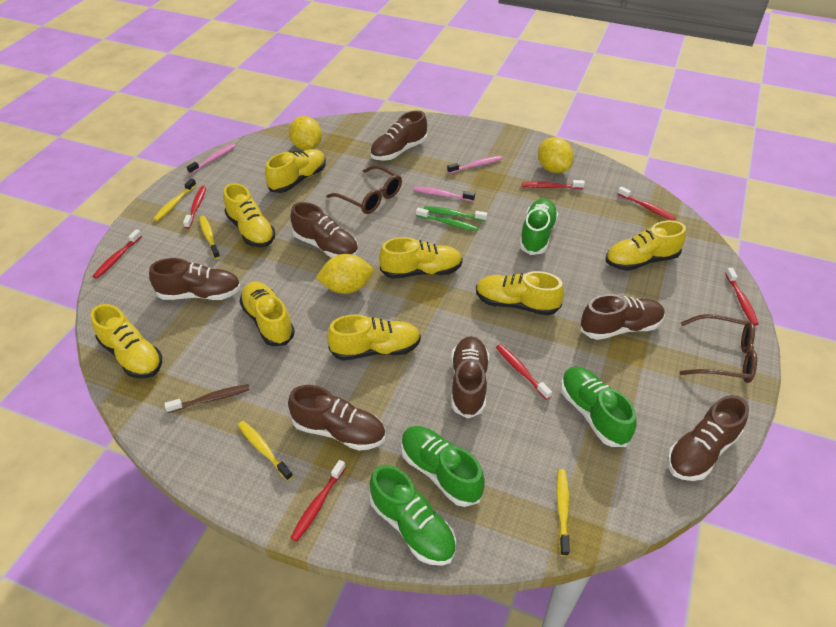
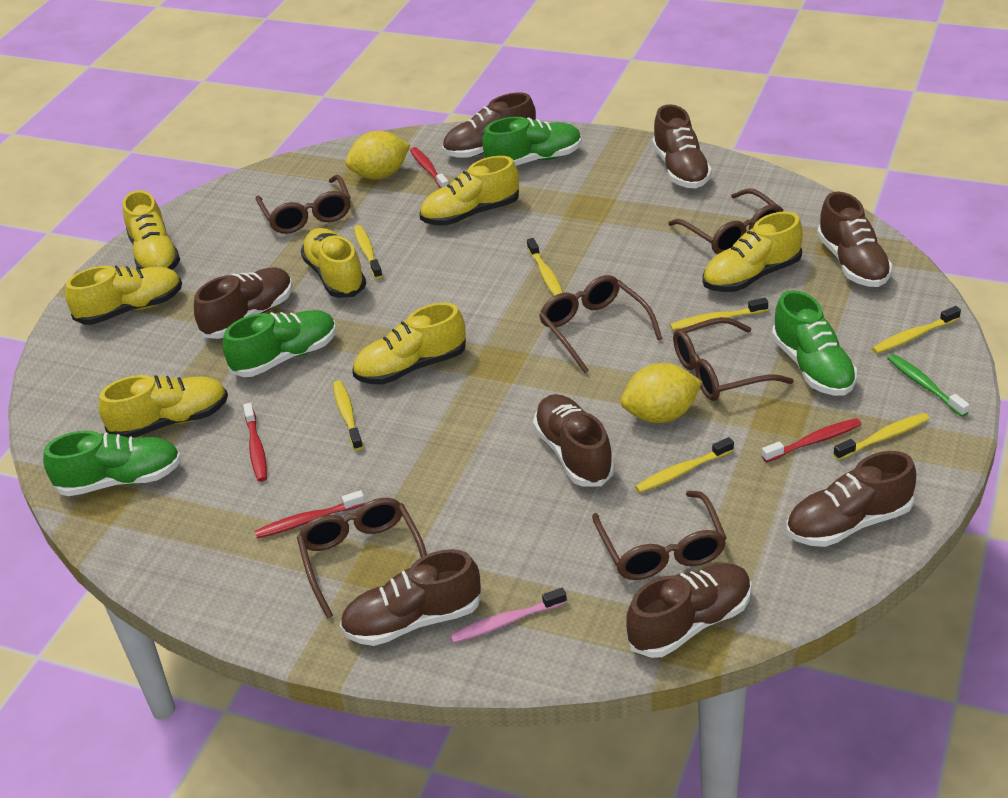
brown glasses: 2 -> 6
brown shoe: 7 -> 8
brown toothbrush: 1 -> 0
green toothbrush: 2 -> 1
pink toothbrush: 3 -> 1
red toothbrush: 7 -> 4
yellow lemon: 3 -> 2
yellow shoe: 8 -> 7
yellow toothbrush: 4 -> 7

